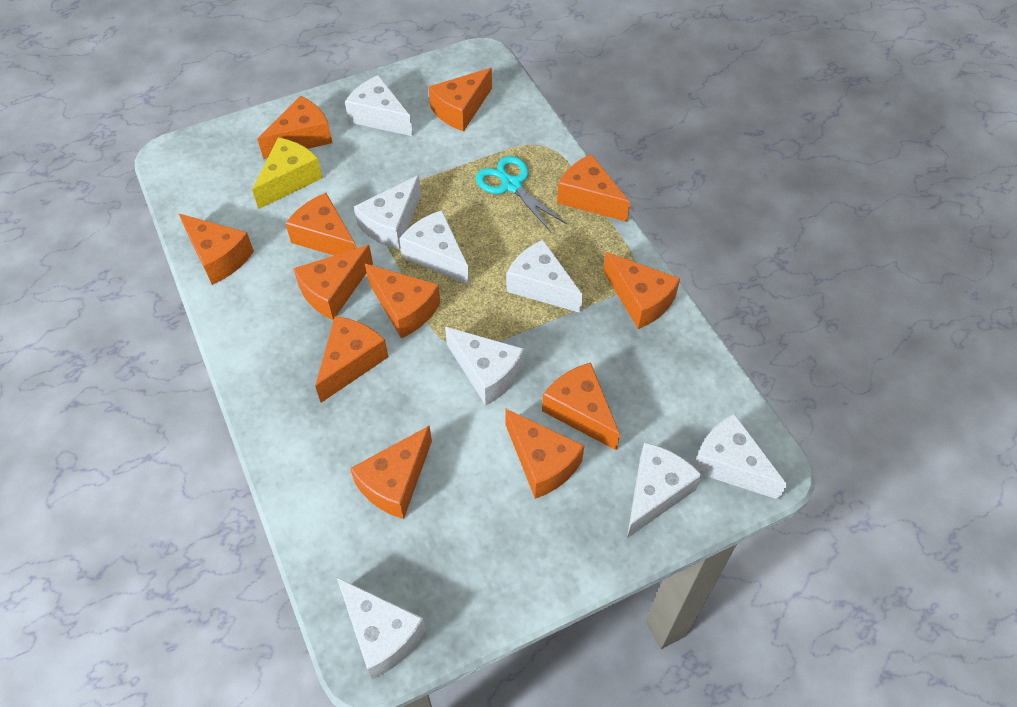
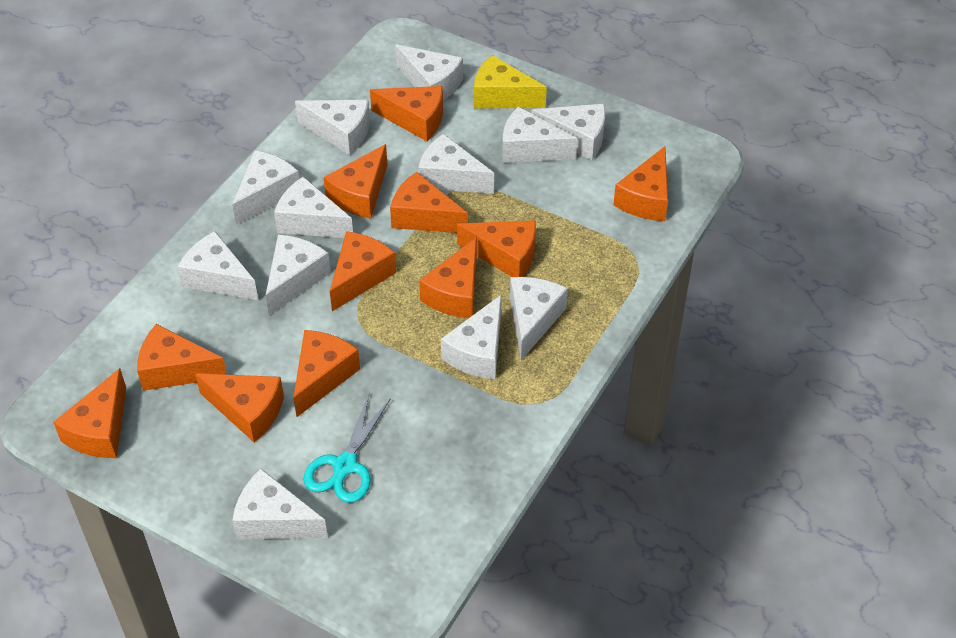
orange cheese: 12 -> 11
white cheese: 8 -> 12

